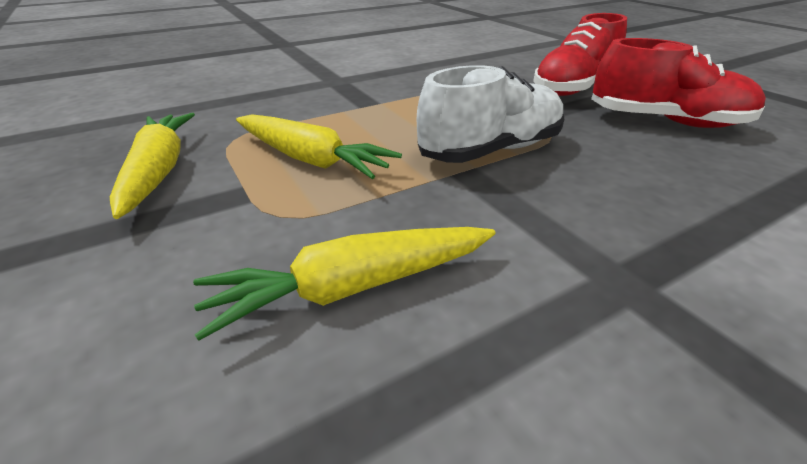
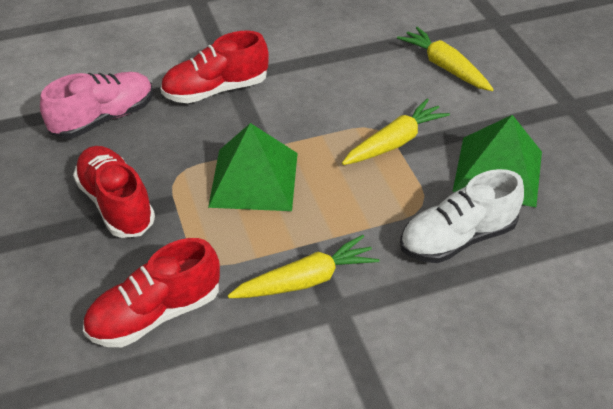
green pyramid: 0 -> 2
pink shoe: 0 -> 1
red shoe: 2 -> 3

